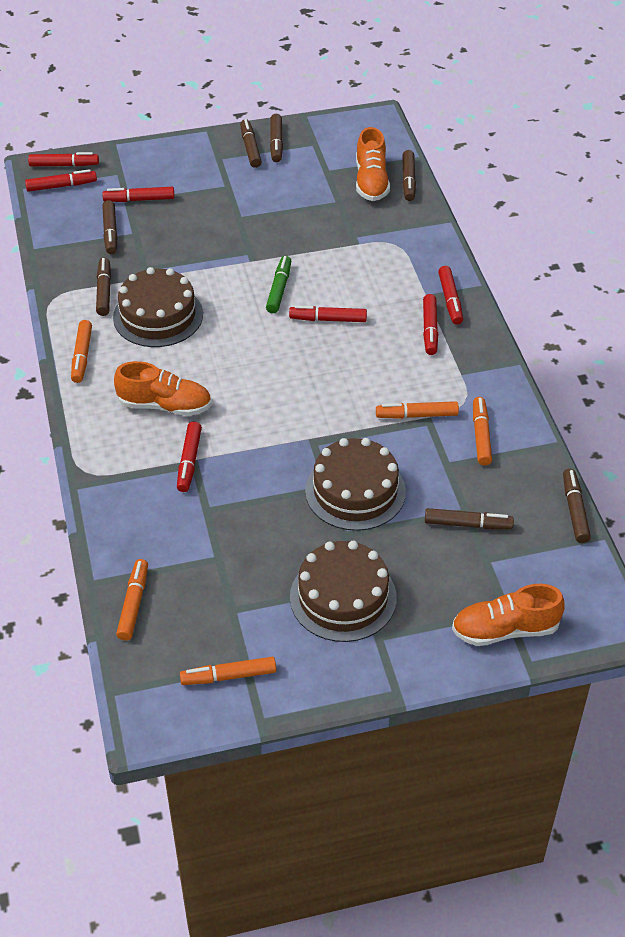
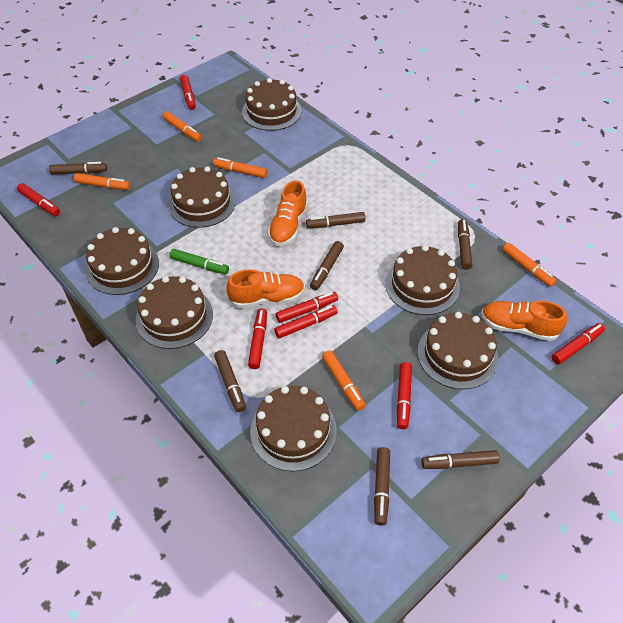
brown cake: 3 -> 7

